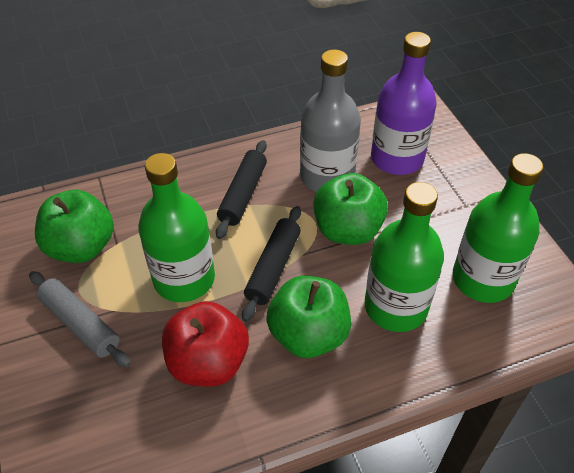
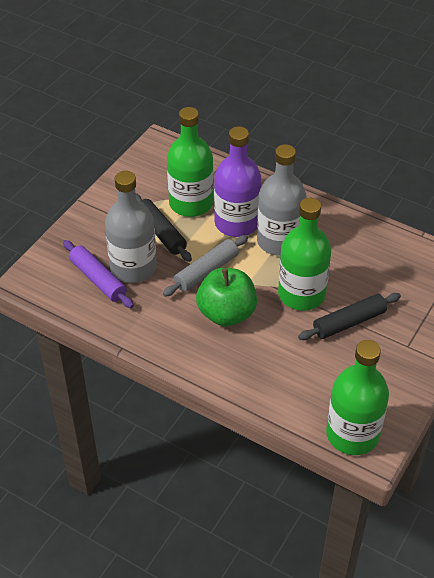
green apple: 3 -> 1
grey bottle: 1 -> 2
purple rolling pin: 0 -> 1
red apple: 1 -> 0

